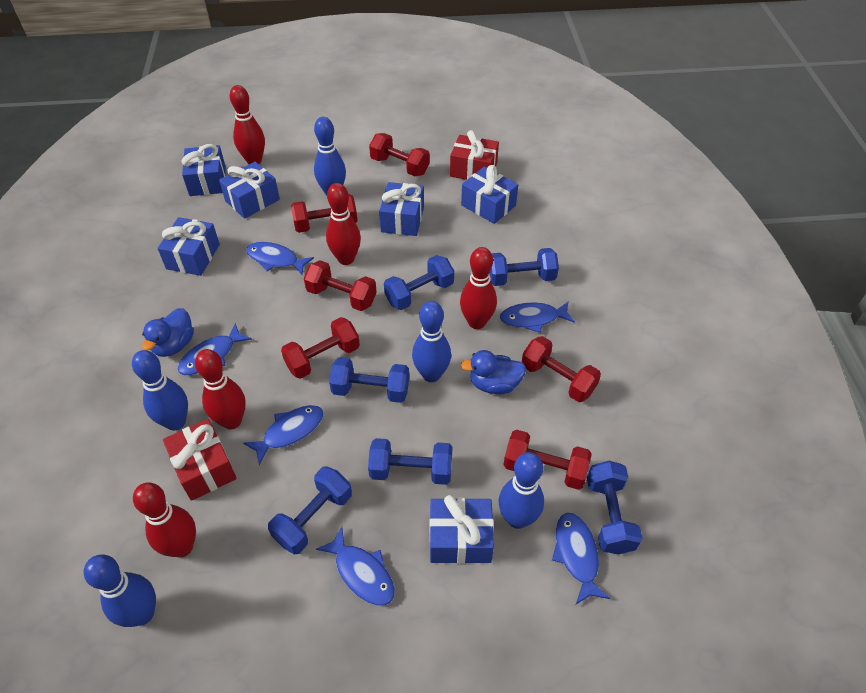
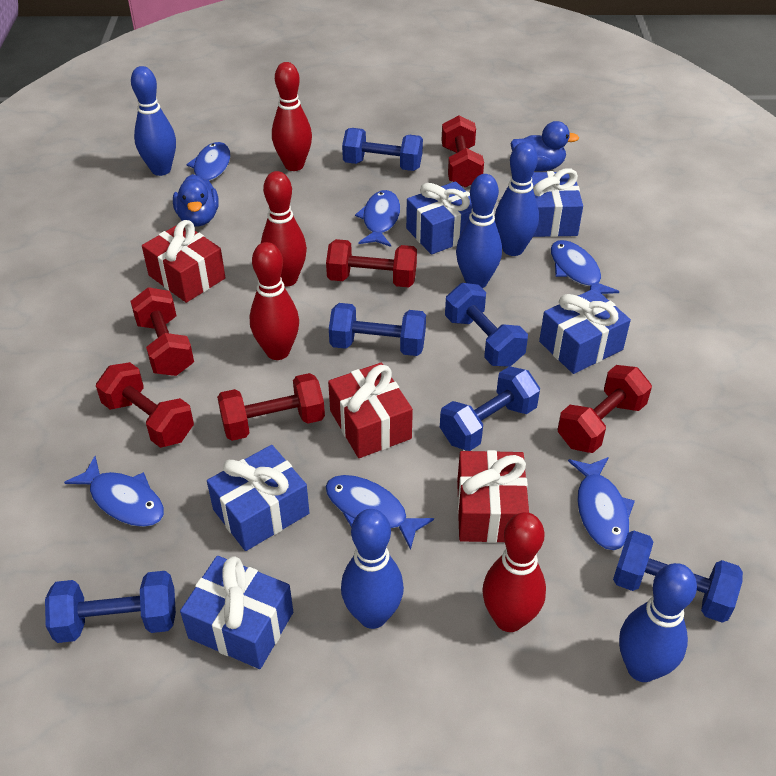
blue gift: 6 -> 5
red bowling pin: 5 -> 4
red gift: 2 -> 3

